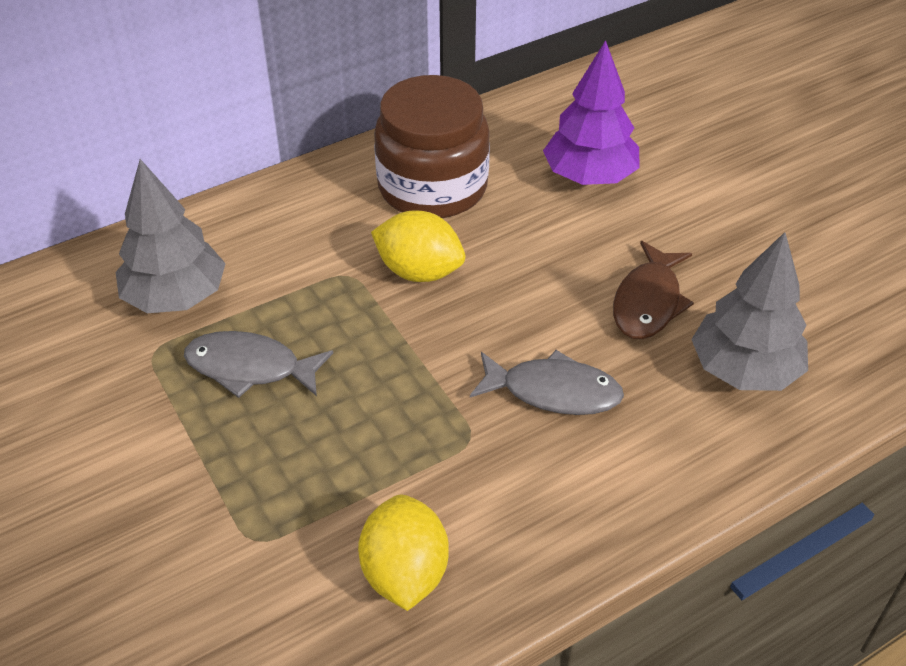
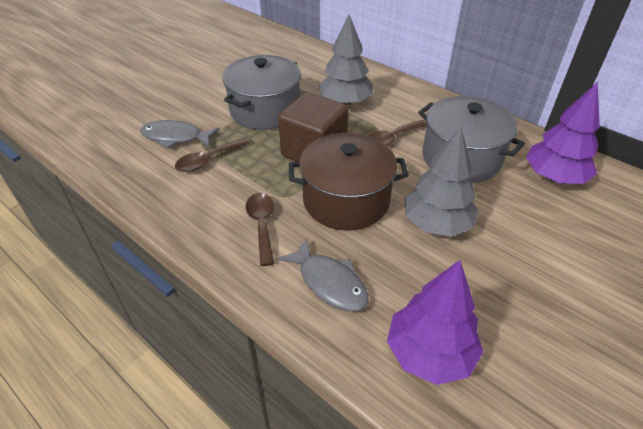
brown cube: 0 -> 1
brown fish: 1 -> 0
brown jar: 1 -> 0
brown pot: 0 -> 1
brown spoon: 0 -> 3
grey pot: 0 -> 2
purple tree: 1 -> 2
yellow lemon: 2 -> 0

